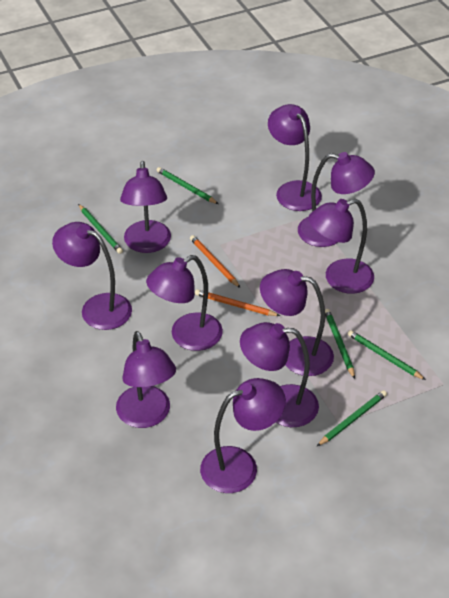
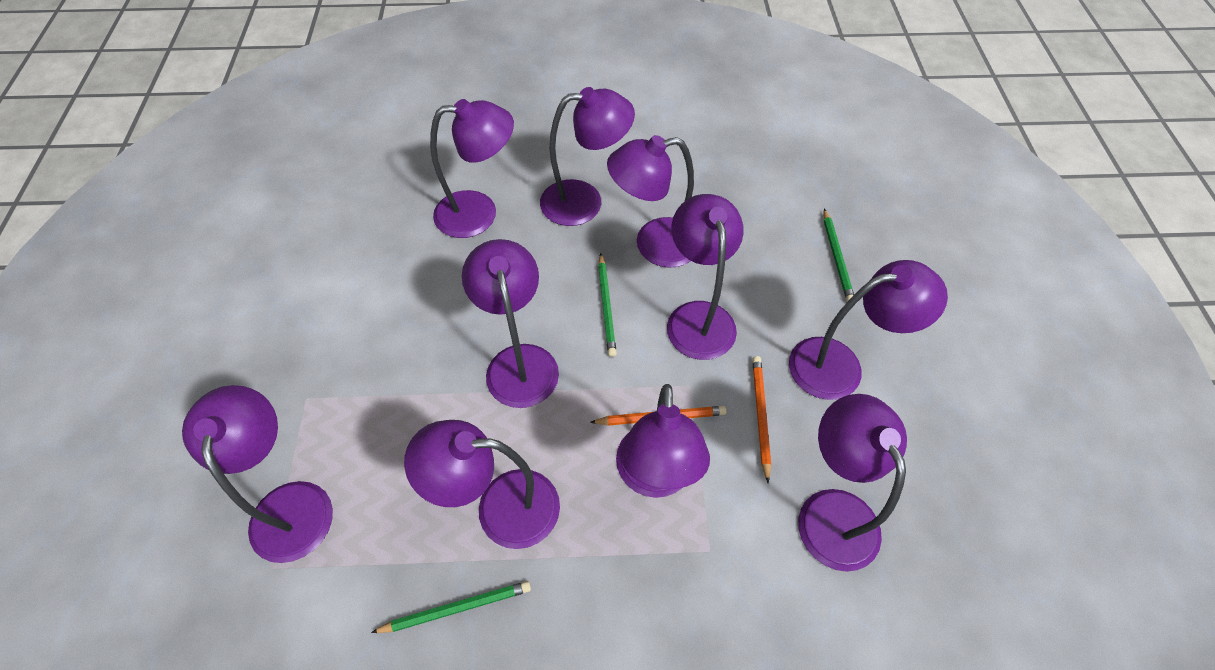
green pencil: 5 -> 3

